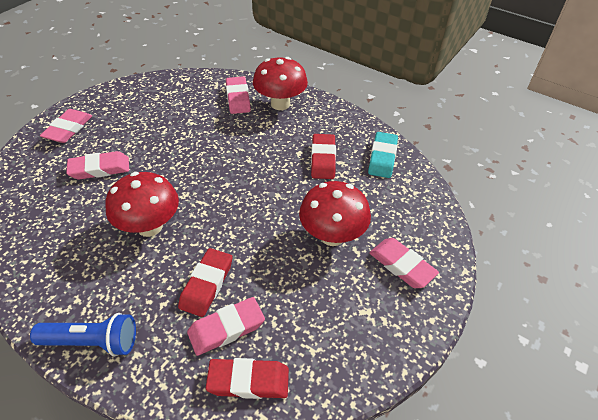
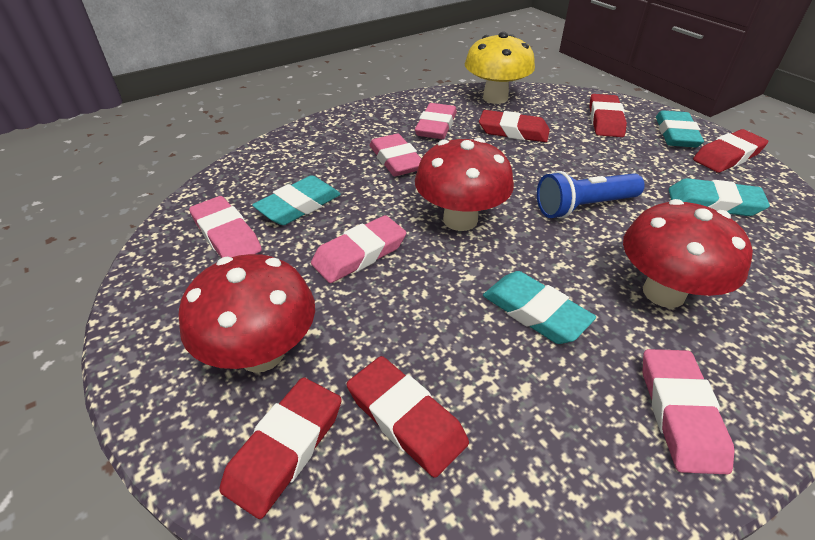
red eraser: 3 -> 5
turquoise eraser: 1 -> 4
yellow mushroom: 0 -> 1

